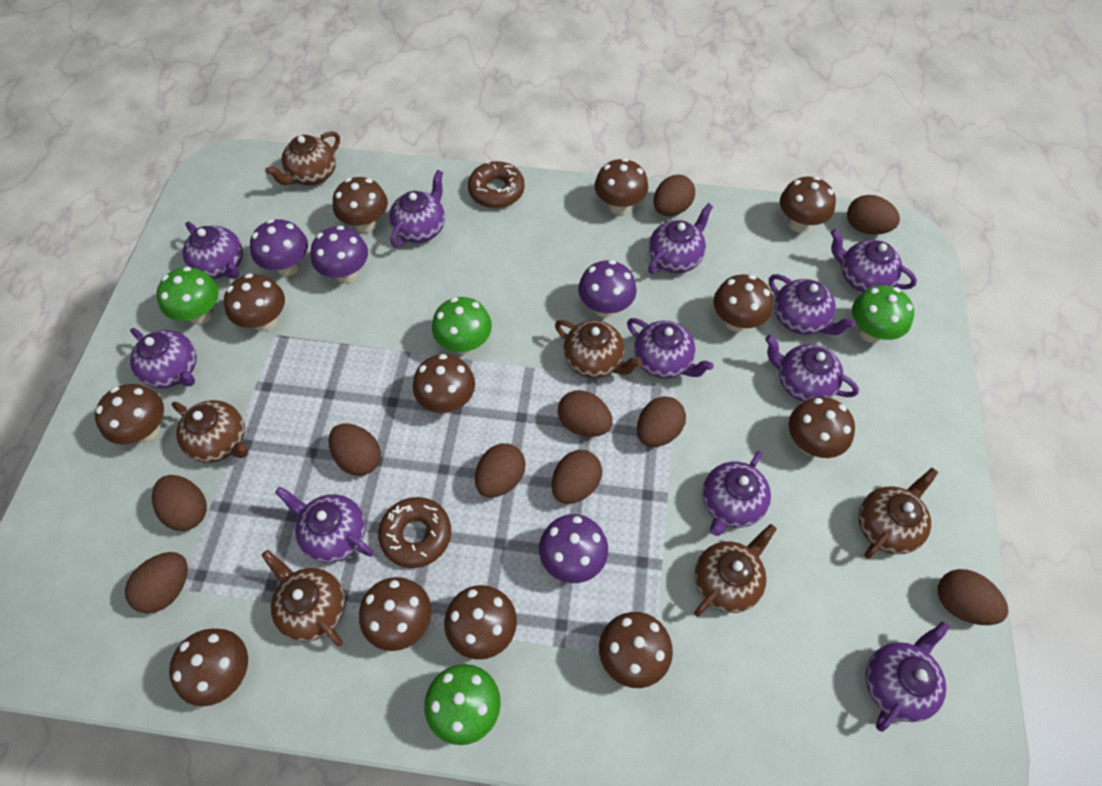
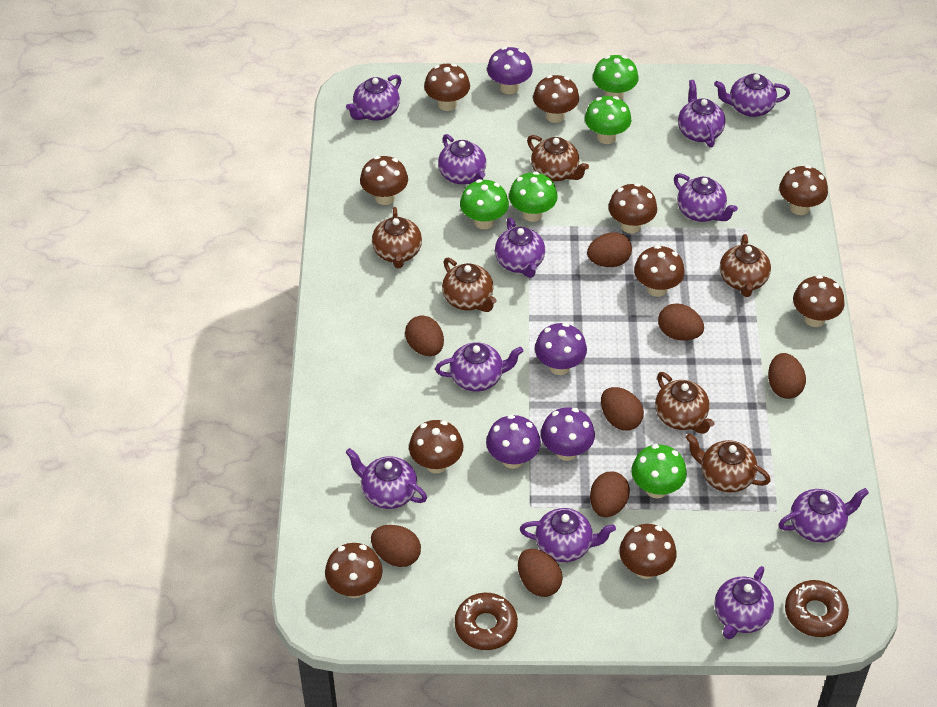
brown egg: 10 -> 8
brown mushroom: 12 -> 10
green mushroom: 4 -> 5

